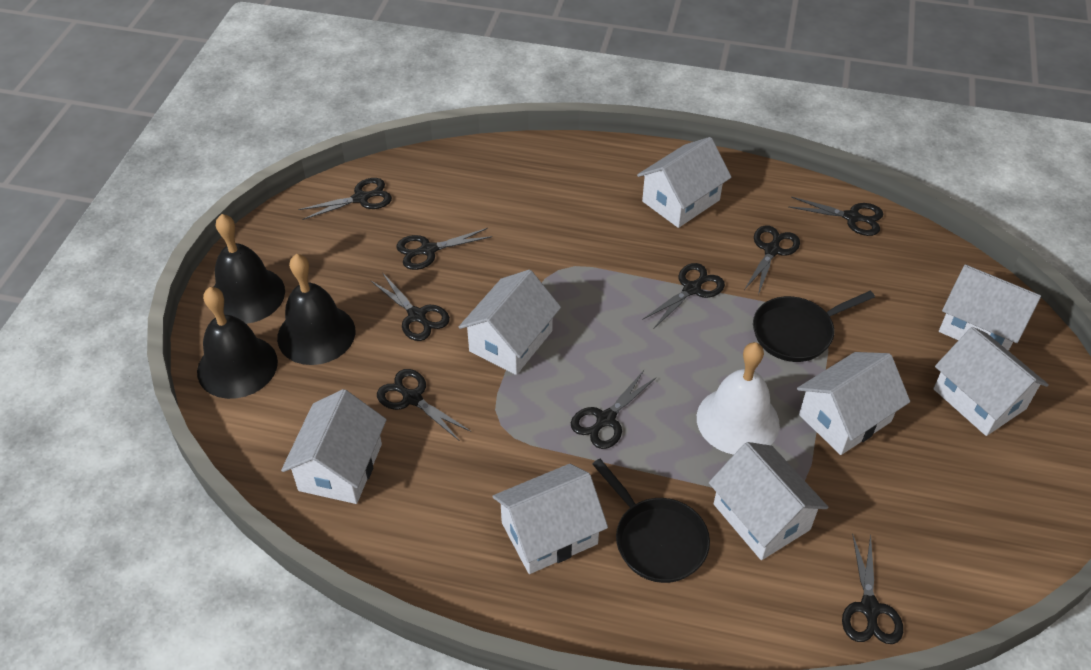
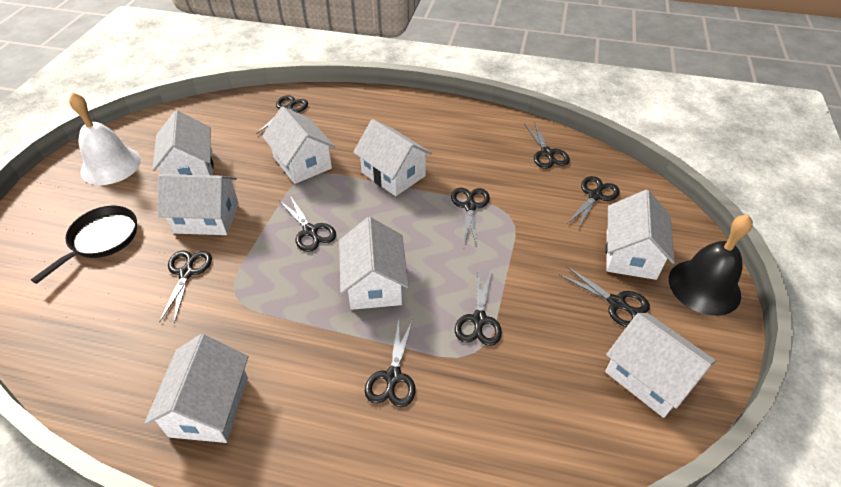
black bell: 3 -> 1
black pan: 2 -> 1

